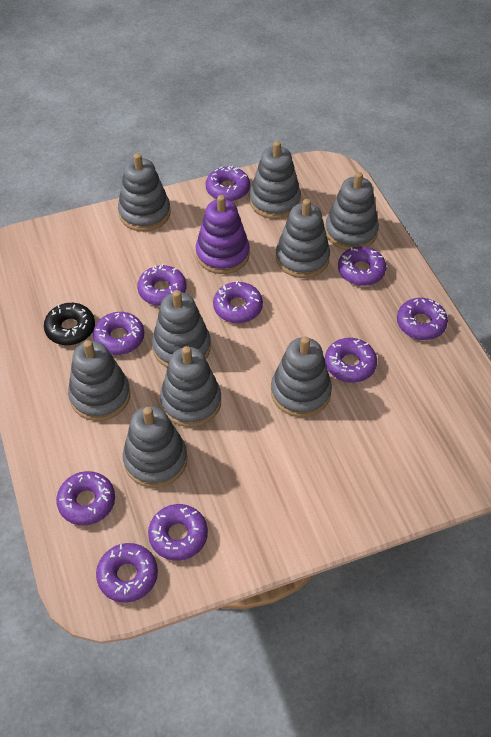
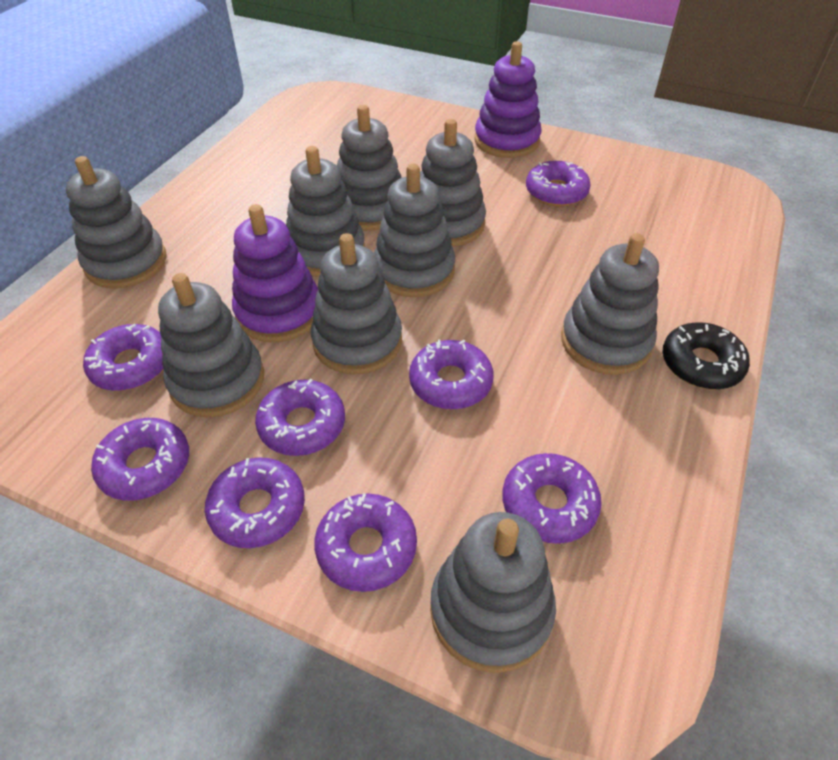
purple donut: 10 -> 8
purple stacking toy: 1 -> 2

